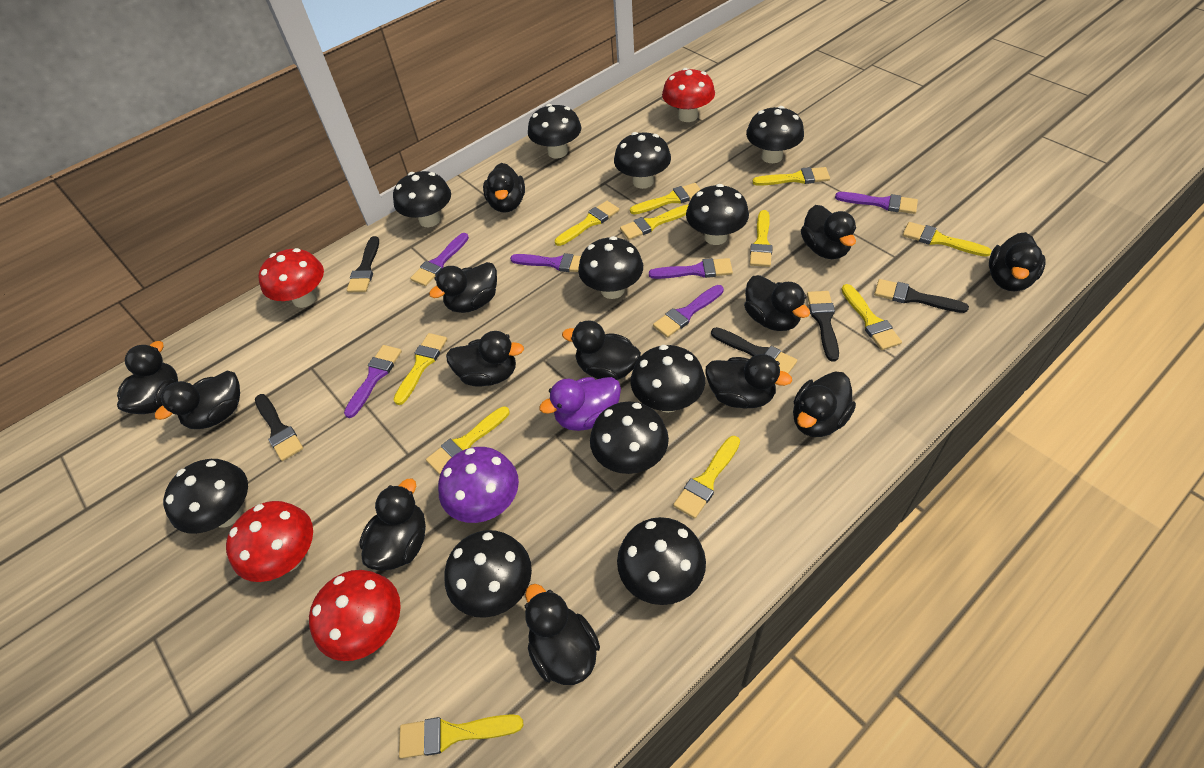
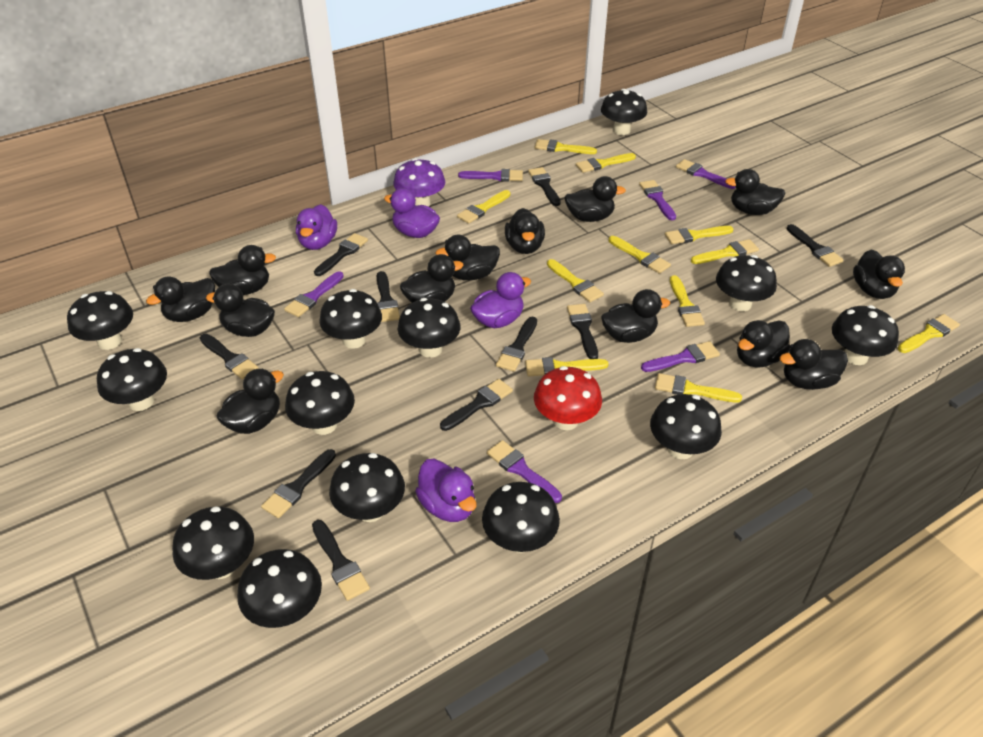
black brush: 5 -> 10
black mushroom: 11 -> 13
purple duck: 1 -> 4
red mushroom: 4 -> 1

